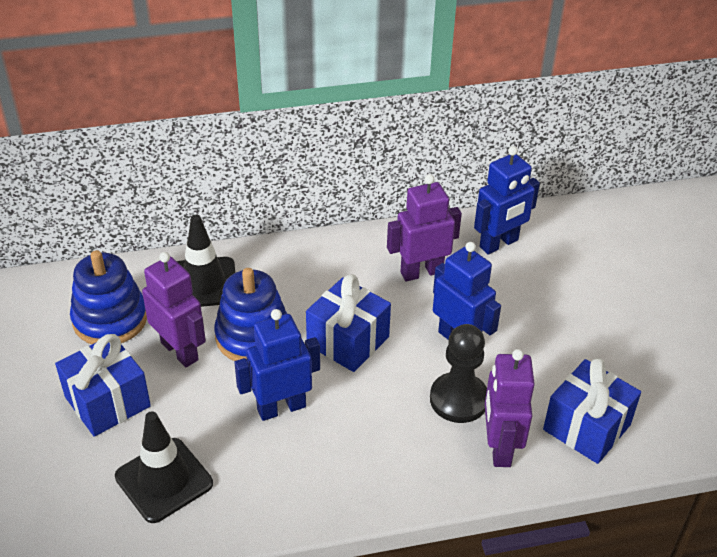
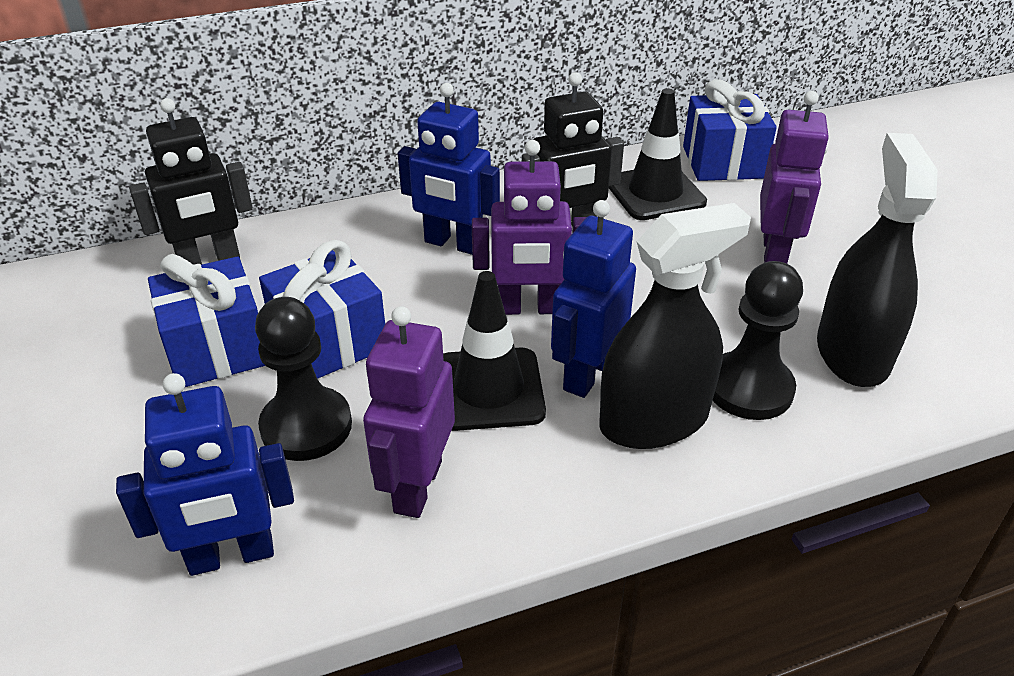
black pawn: 1 -> 2
black robot: 0 -> 2
black spray bottle: 0 -> 2
blue stacking toy: 2 -> 0

